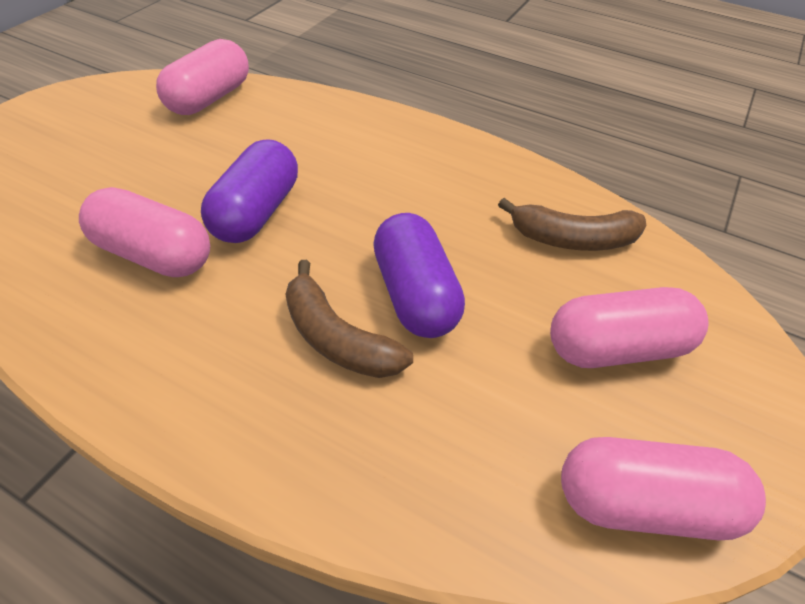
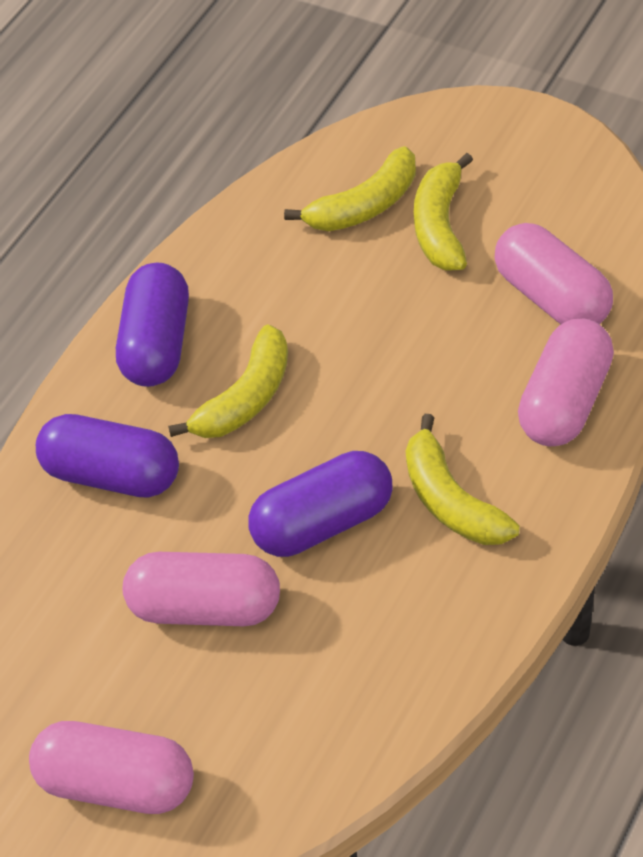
brown banana: 2 -> 0
purple capsule: 2 -> 3
yellow banana: 0 -> 4

